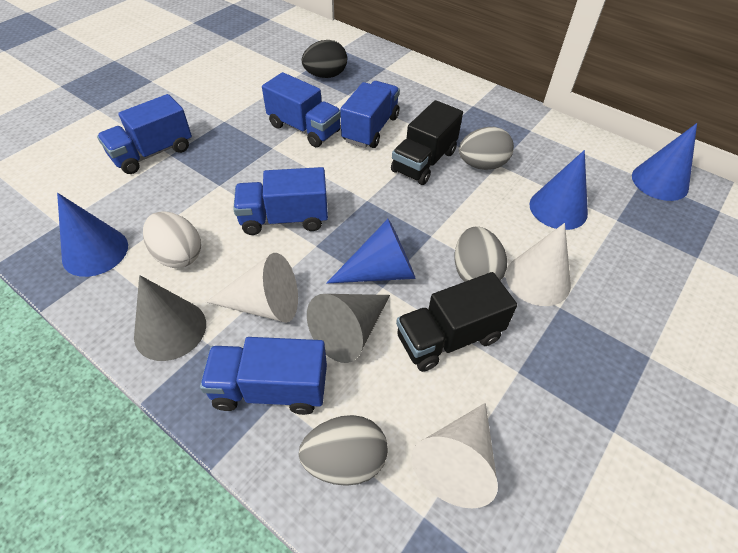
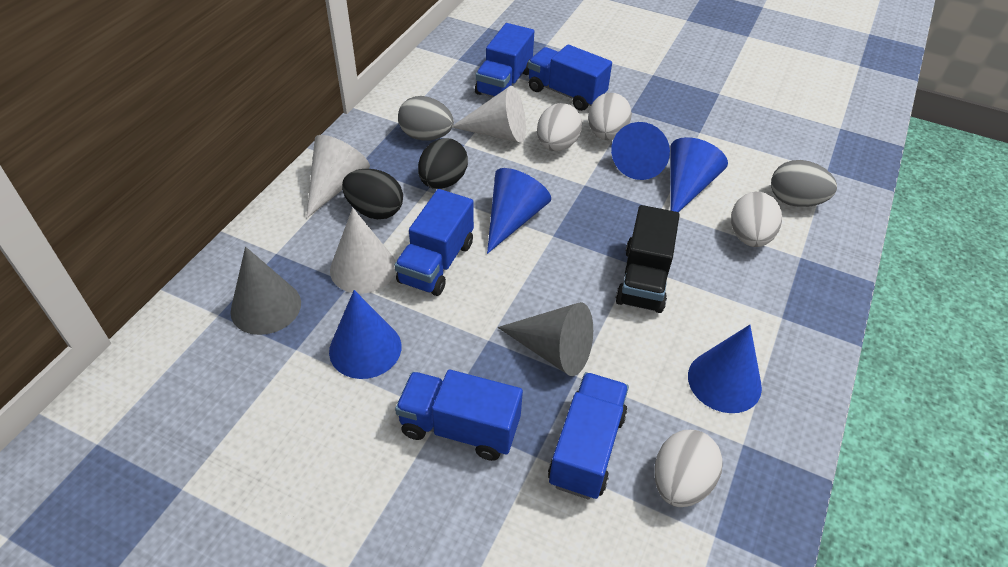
black egg: 1 -> 2
black truck: 2 -> 1
blue cone: 4 -> 5
grey egg: 3 -> 2
white egg: 1 -> 4

